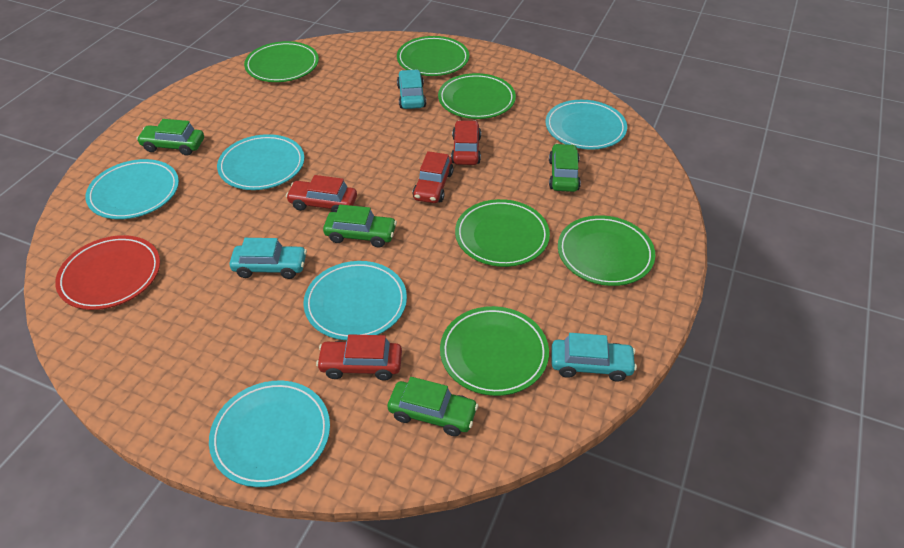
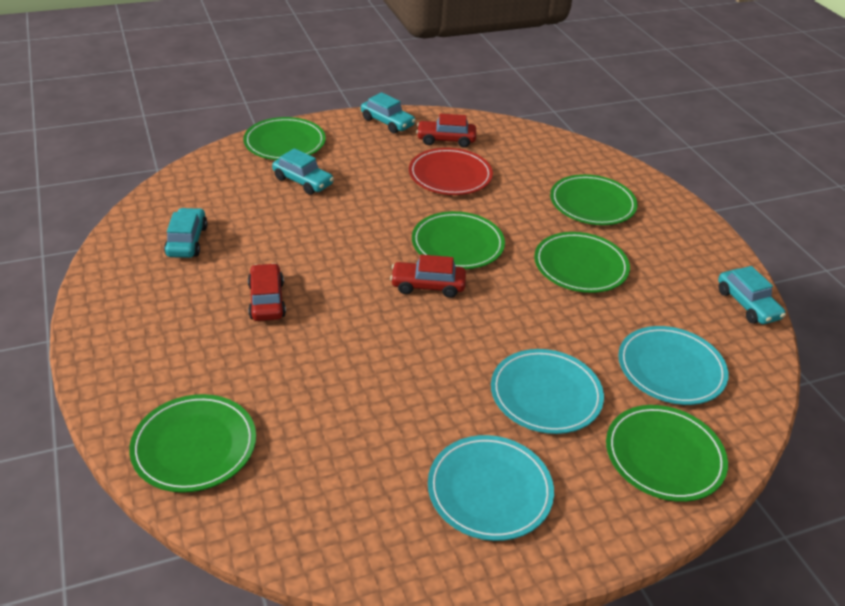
green car: 4 -> 0
red car: 4 -> 3
turquoise car: 3 -> 4
turquoise plate: 5 -> 3

